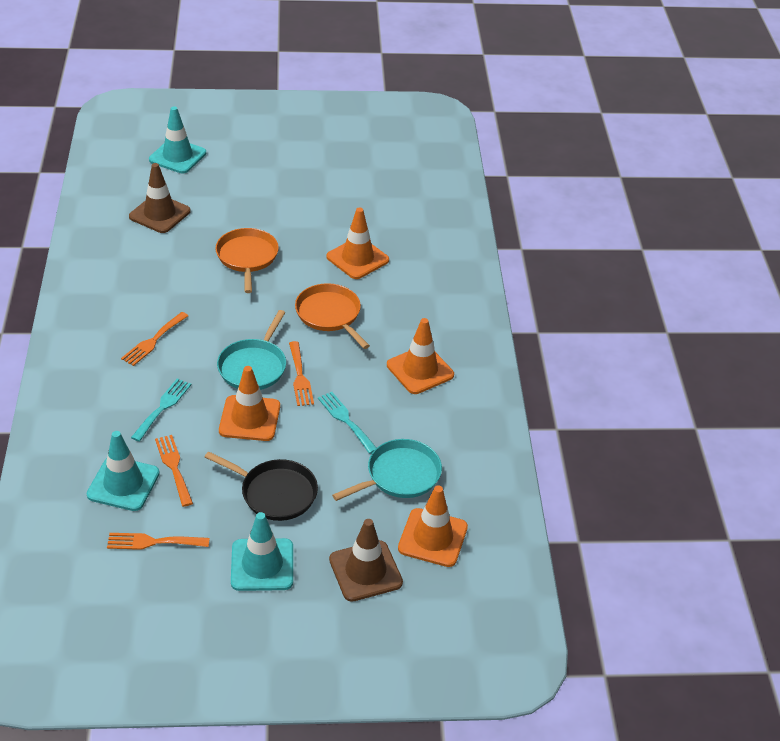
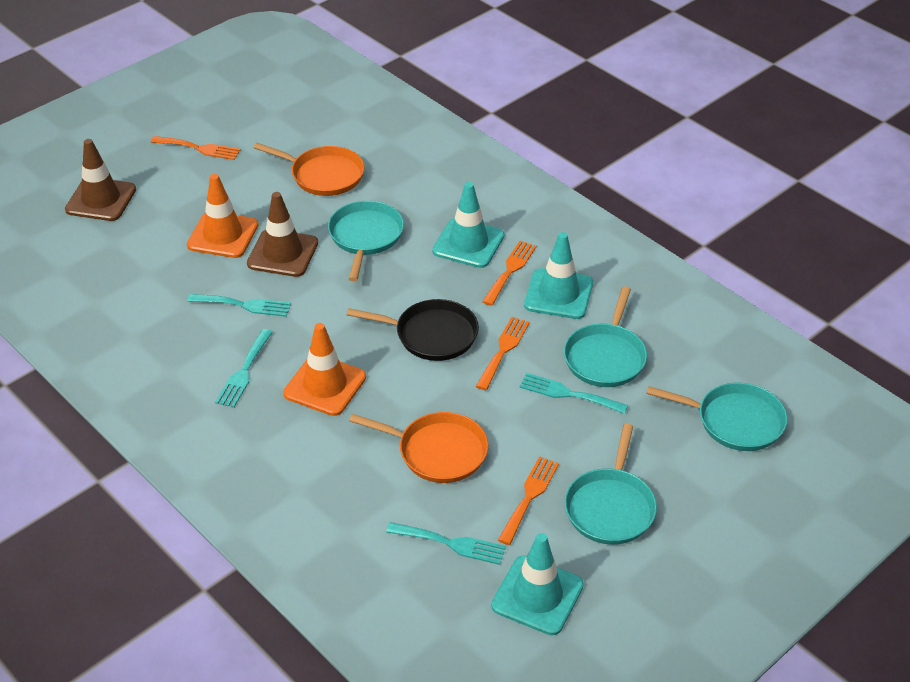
orange traffic cone: 4 -> 2
turquoise fork: 2 -> 4
turquoise pan: 2 -> 4

